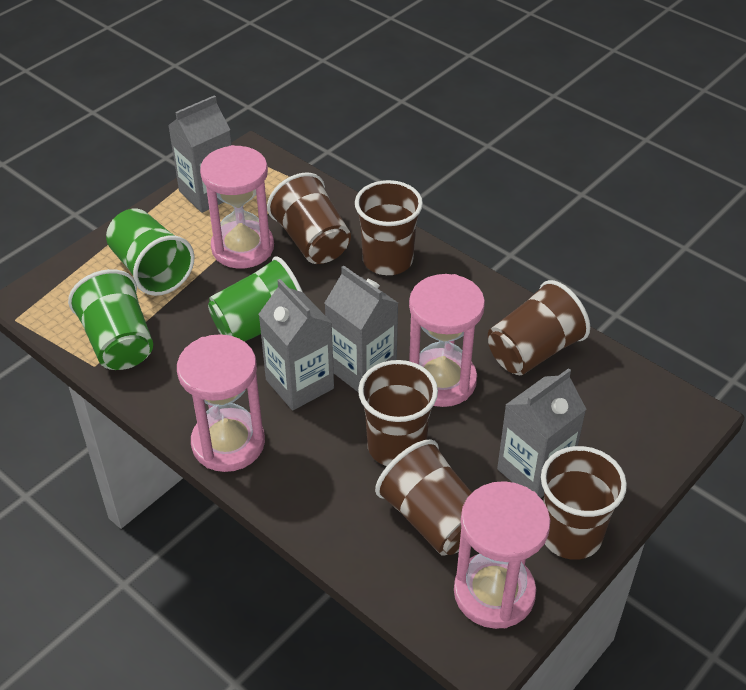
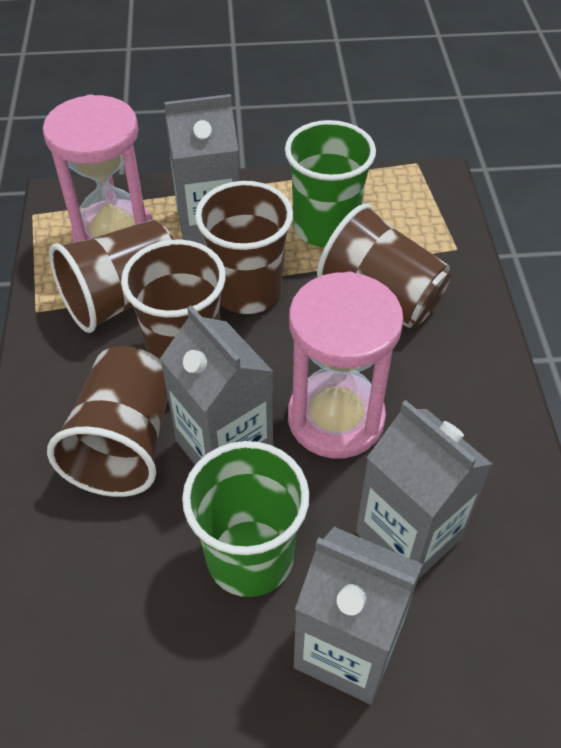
brown cup: 6 -> 5
green cup: 3 -> 2
pink hourglass: 4 -> 2

